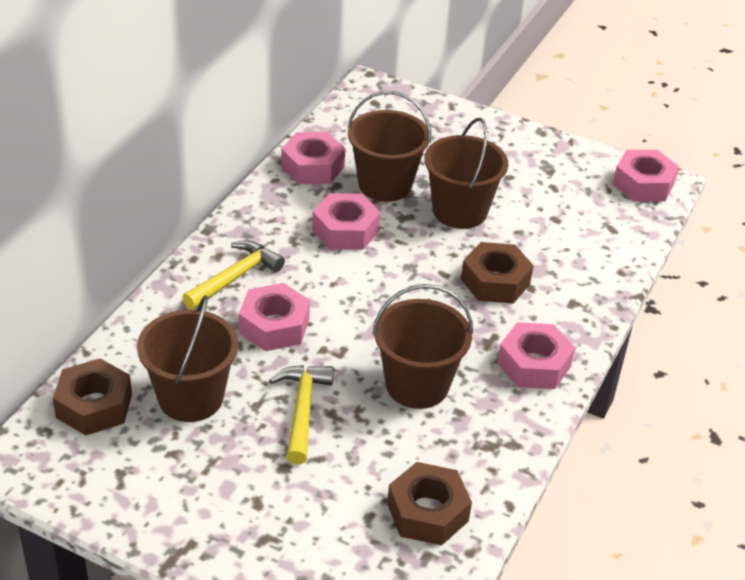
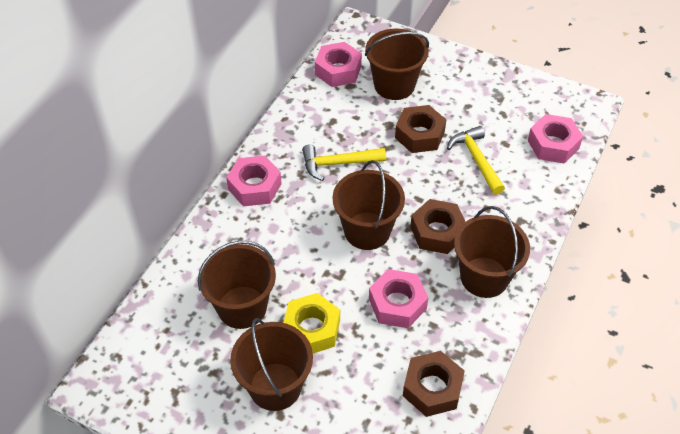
brown bucket: 4 -> 5
pink nut: 5 -> 4
yellow nut: 0 -> 1

